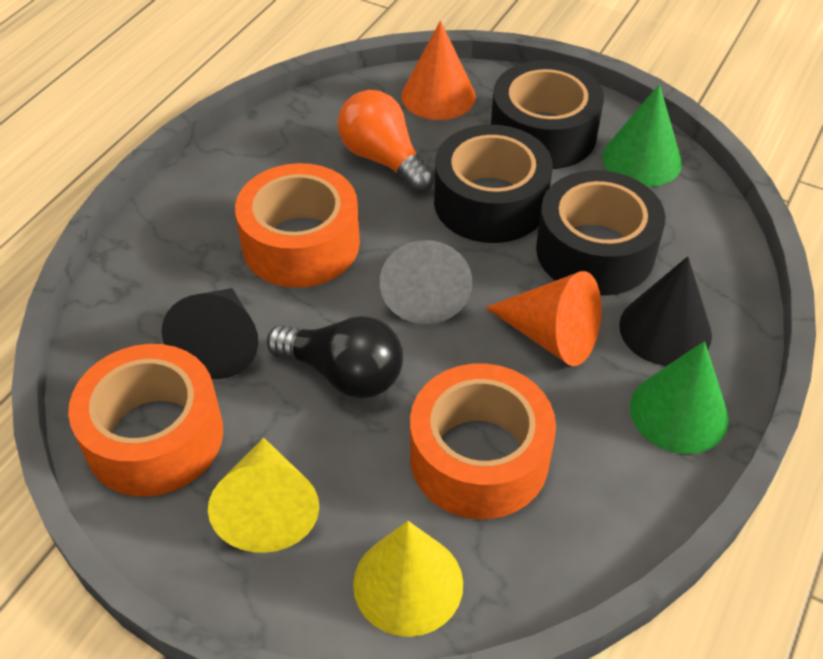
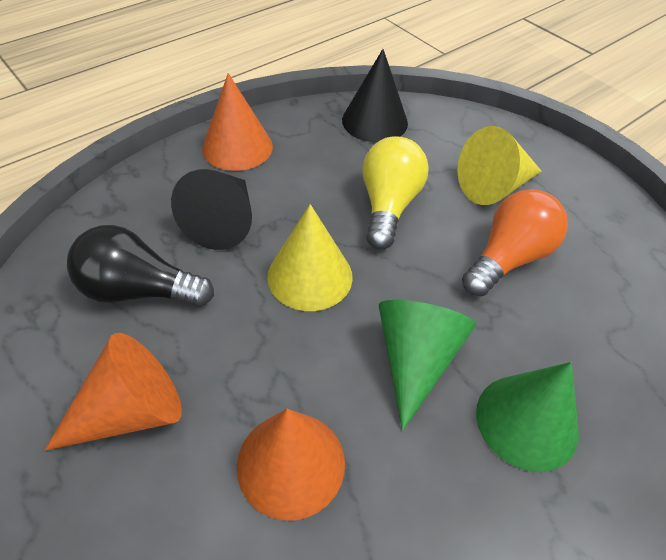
black tape: 3 -> 0
grey cone: 1 -> 0
orange cone: 2 -> 3
orange tape: 3 -> 0
yellow light bulb: 0 -> 1

